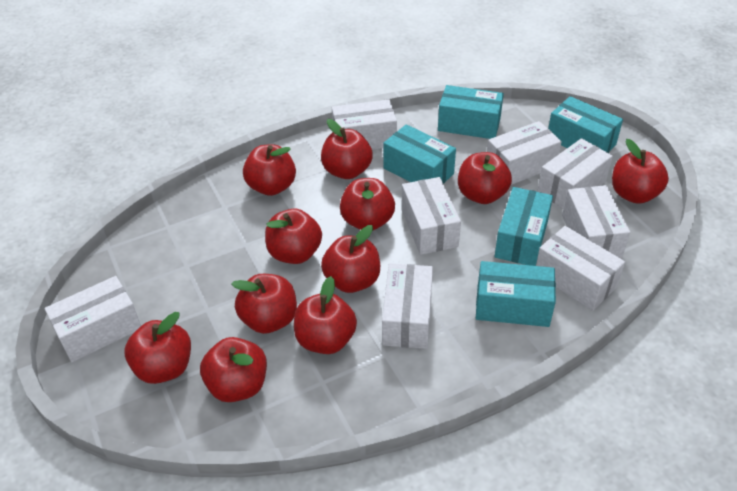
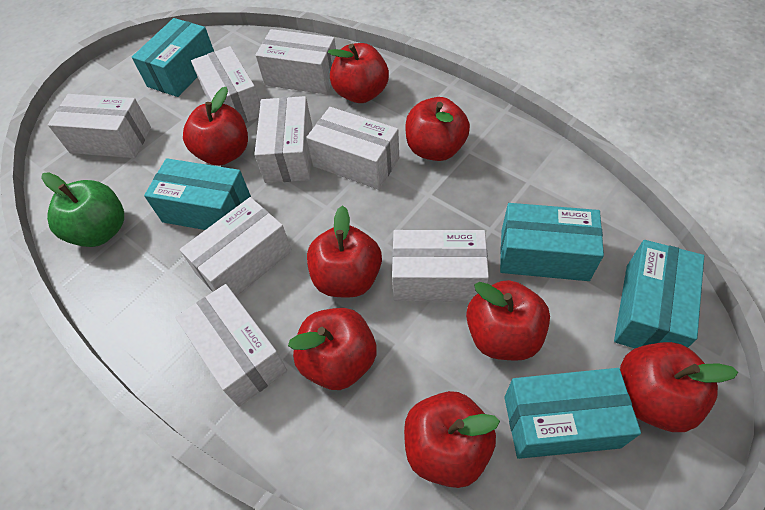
green apple: 0 -> 1
red apple: 11 -> 8

